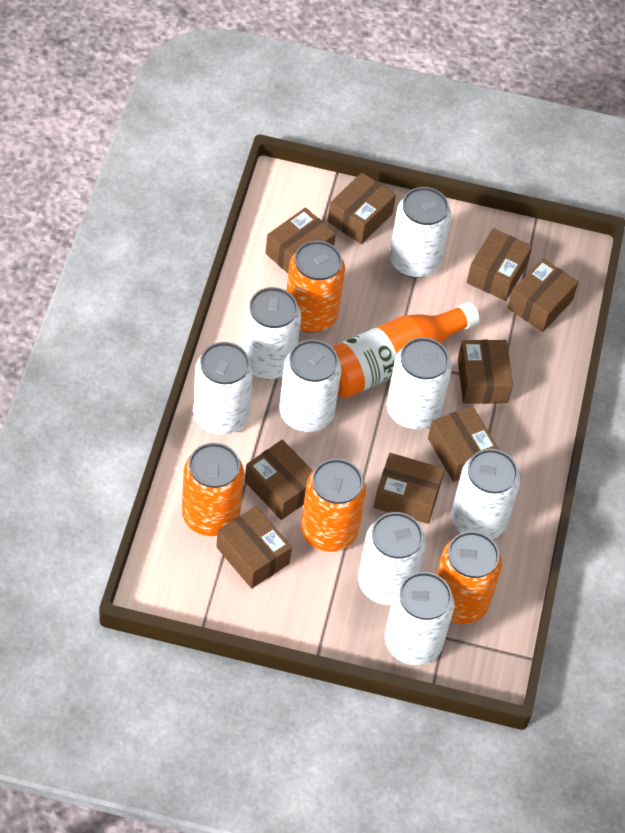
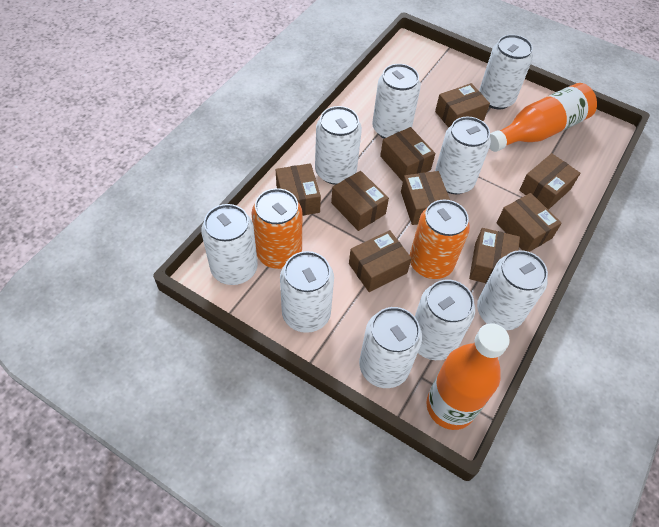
orange bottle: 1 -> 2
orange can: 4 -> 2
white can: 8 -> 9

